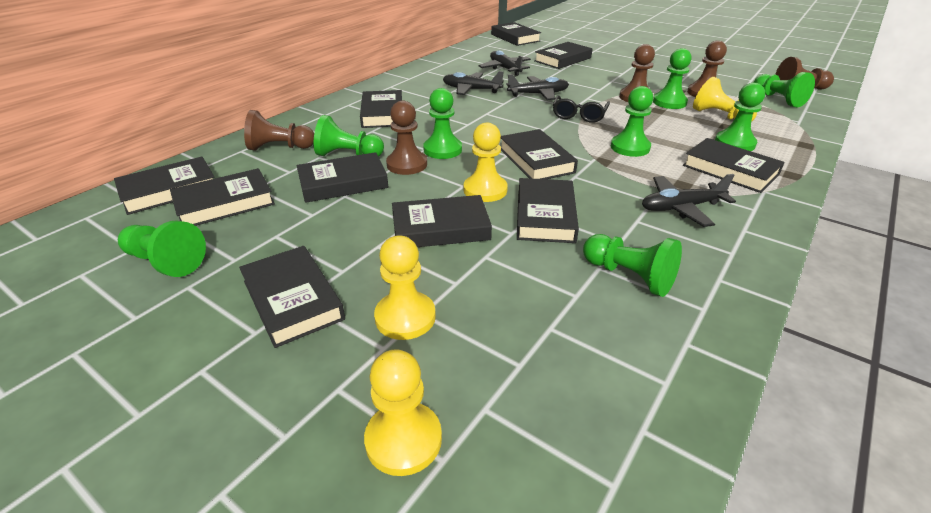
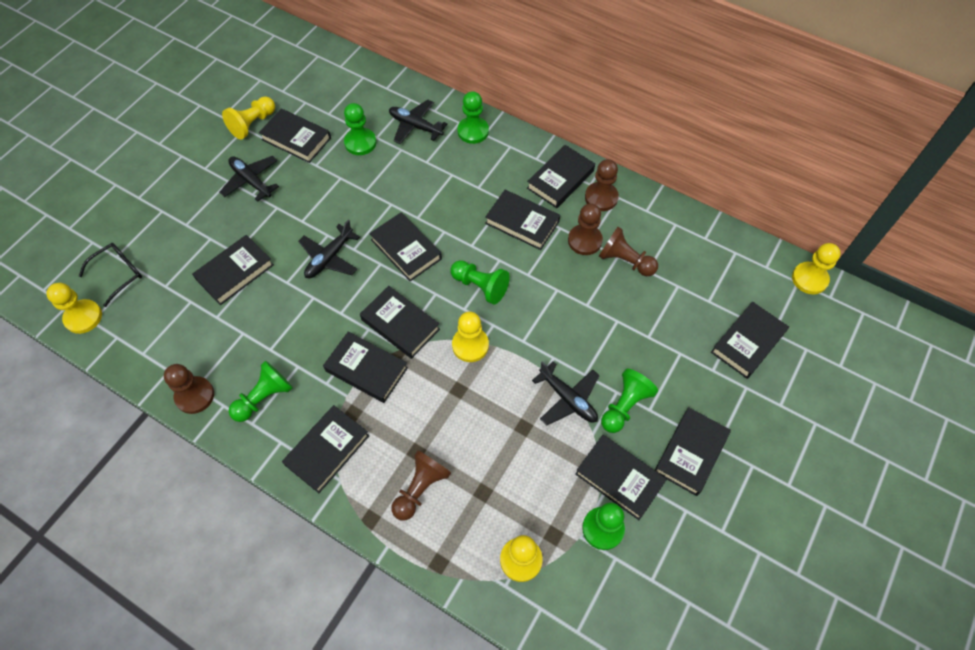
green pawn: 8 -> 6
yellow pawn: 4 -> 5

